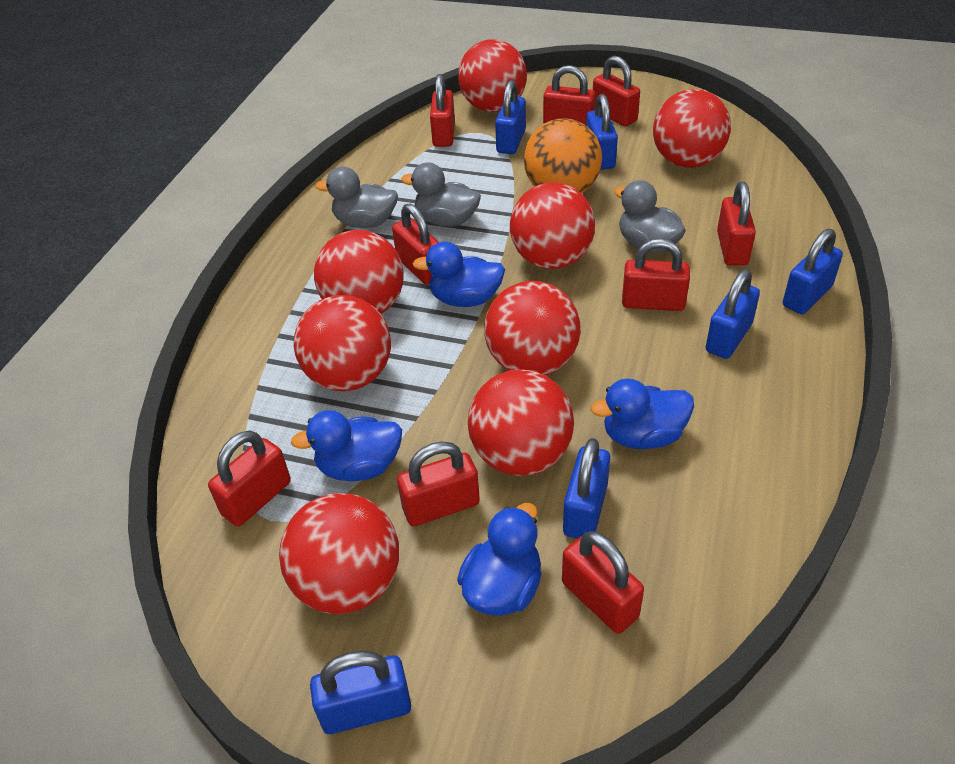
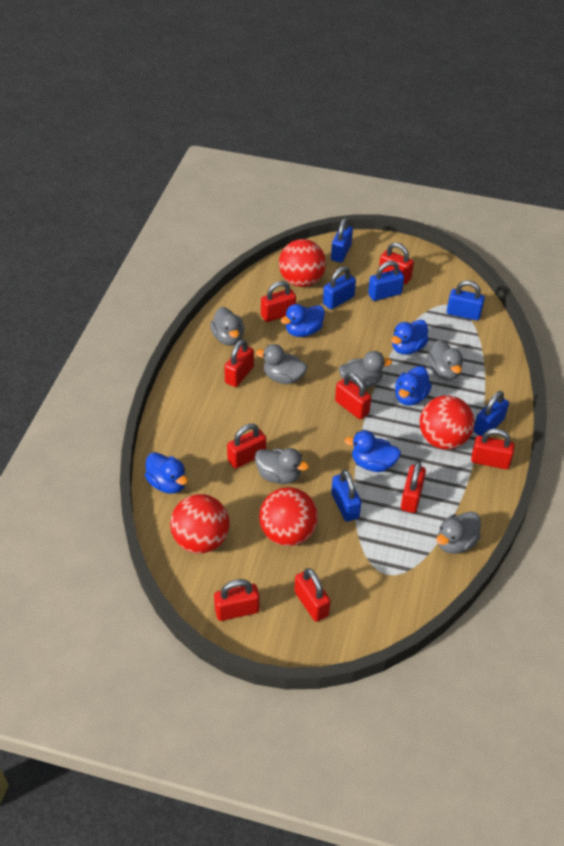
blue duck: 4 -> 5
grey duck: 3 -> 6
orange ball: 1 -> 0
red ball: 8 -> 4

